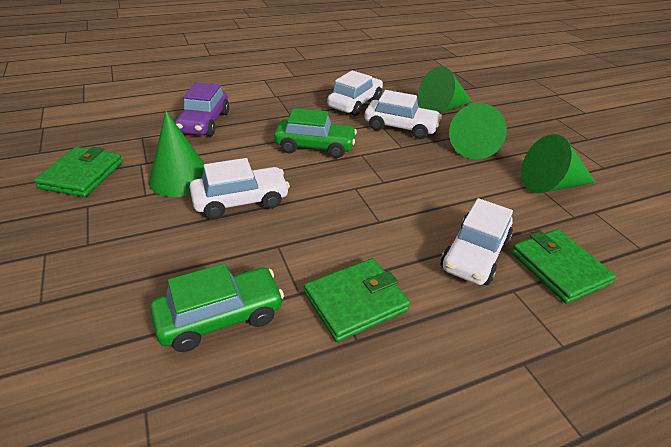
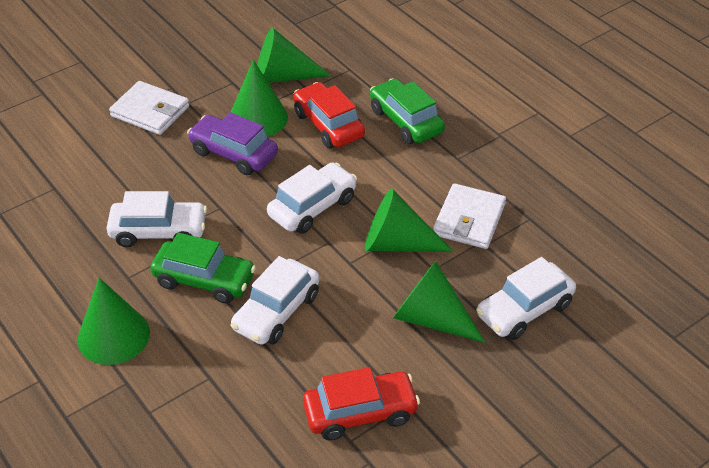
green cone: 4 -> 5
green wallet: 3 -> 0
red car: 0 -> 2
white wallet: 0 -> 2

